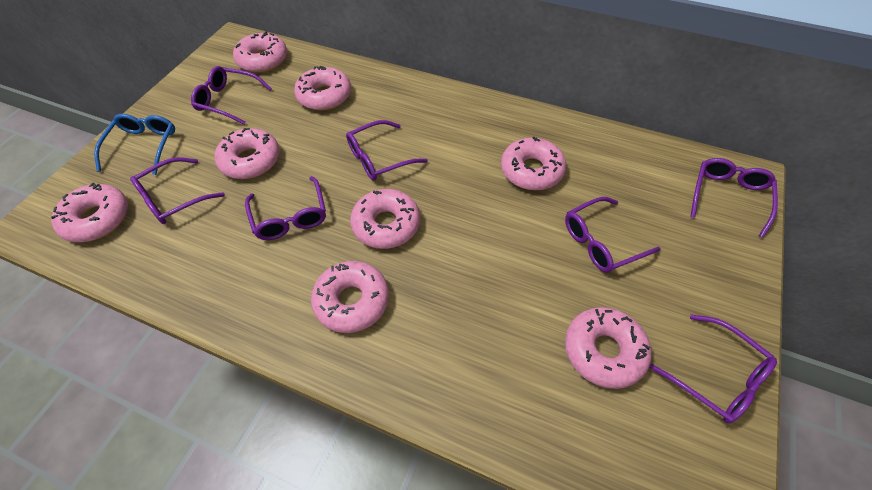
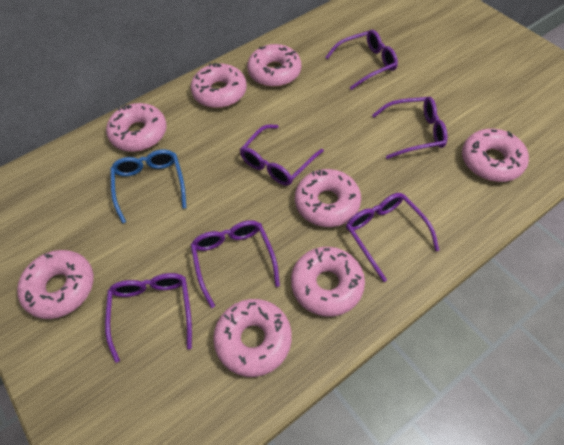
purple glasses: 7 -> 6

